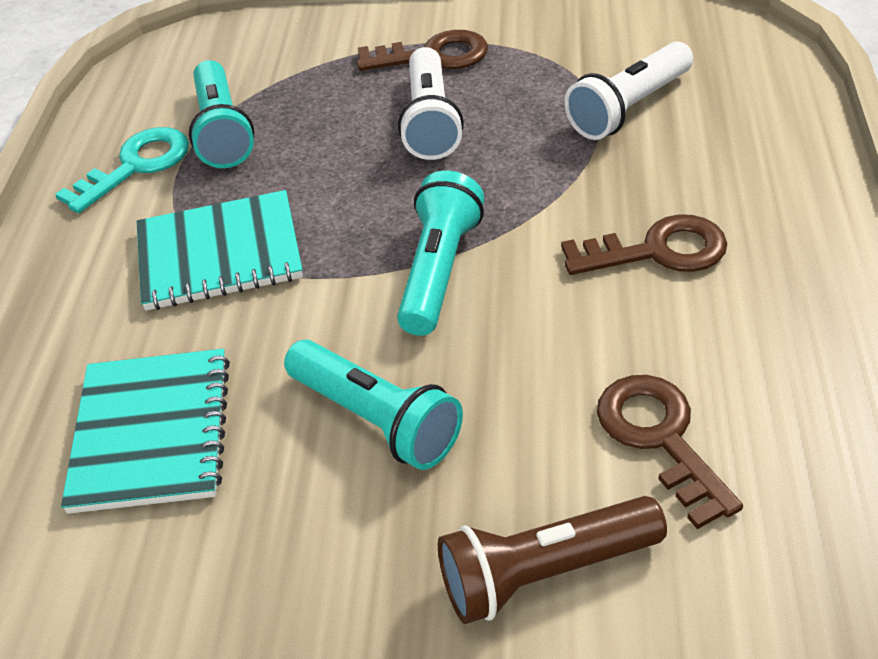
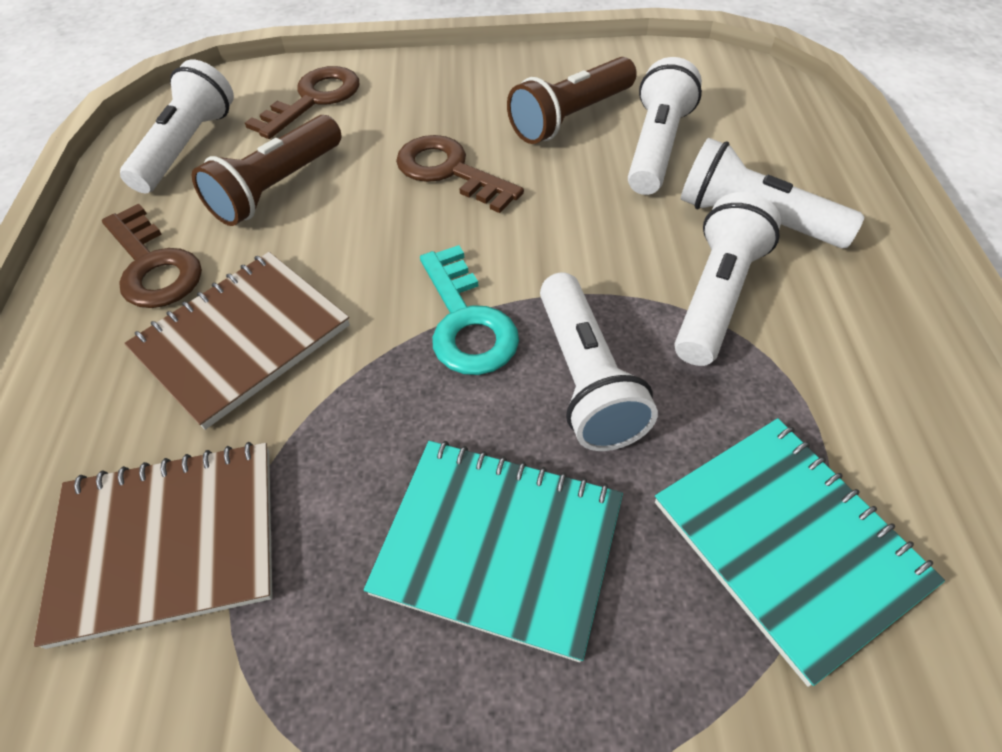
brown flashlight: 1 -> 2
brown notebook: 0 -> 2
turquoise flashlight: 3 -> 0
white flashlight: 2 -> 5

